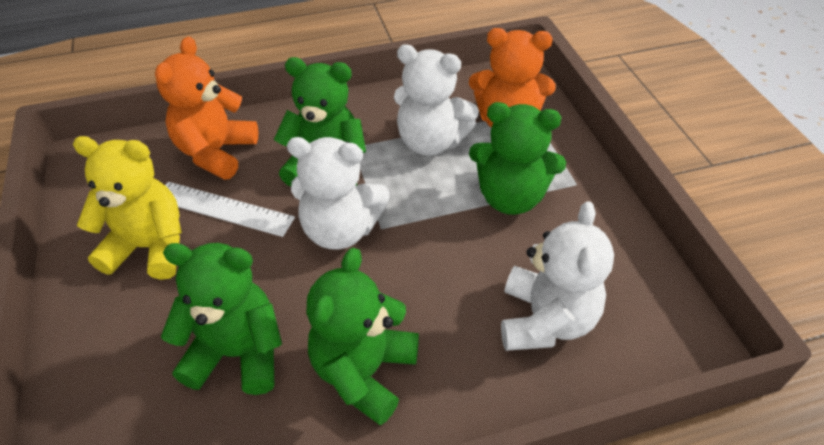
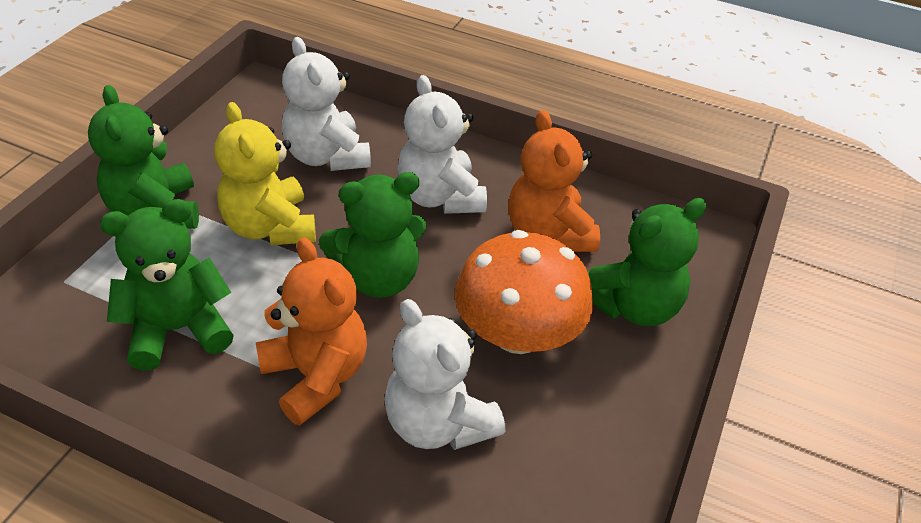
orange mushroom: 0 -> 1
white ruler: 1 -> 0

